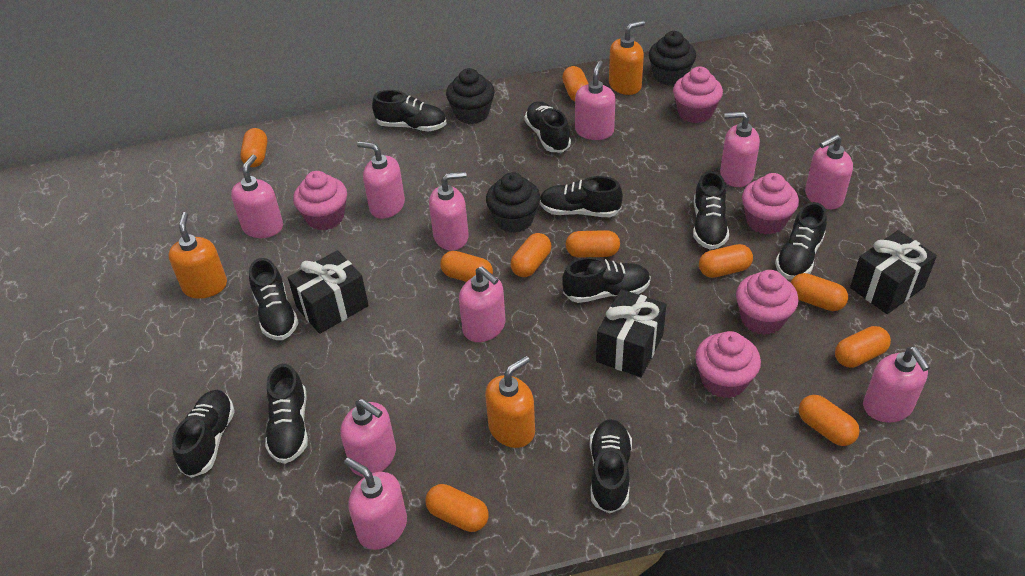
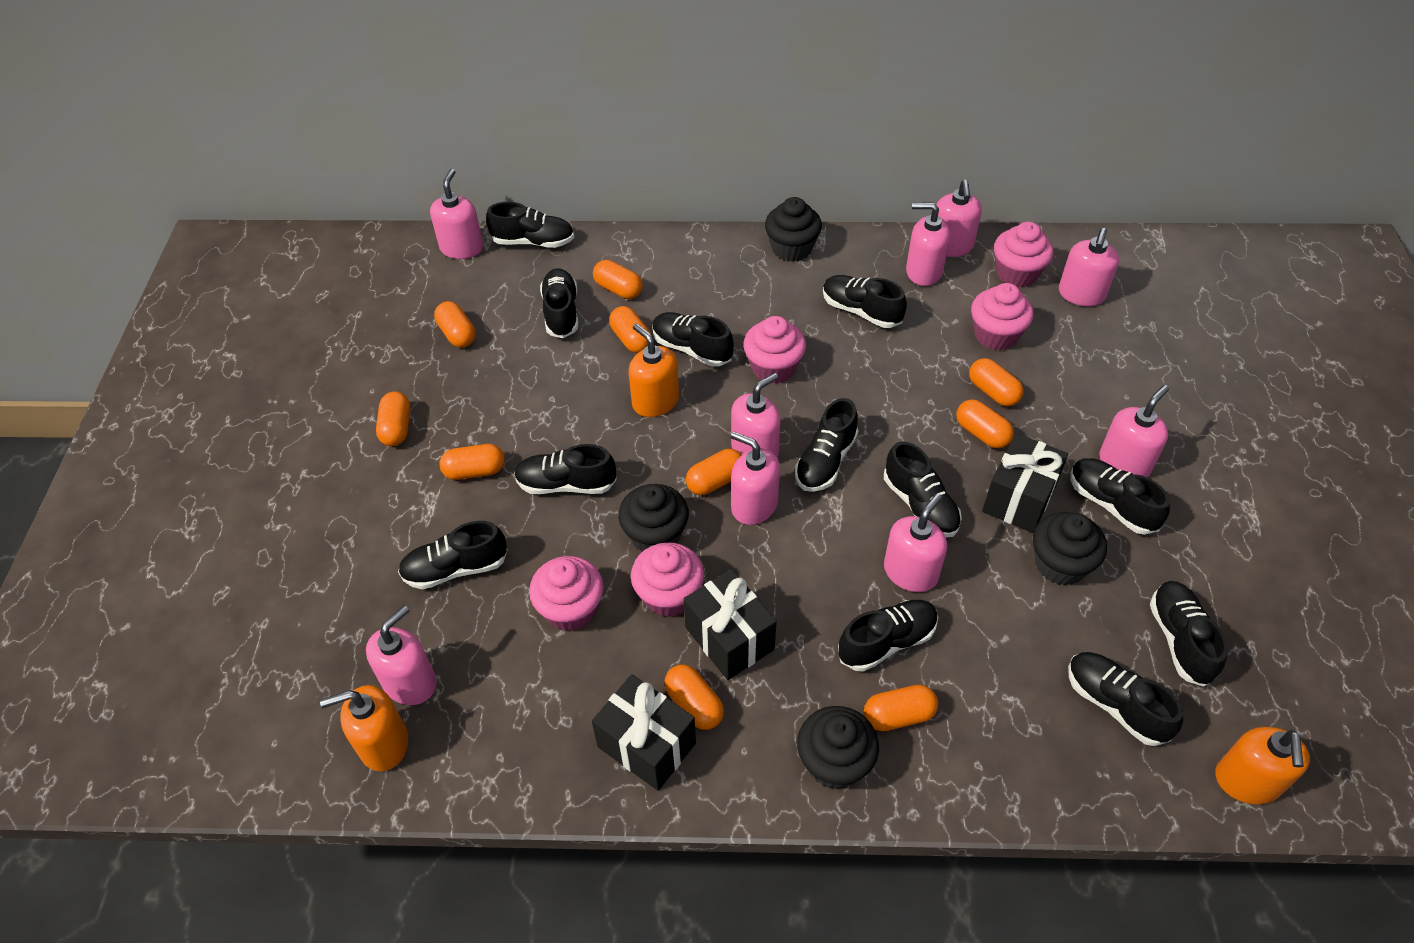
black cupcake: 3 -> 4
black shoe: 10 -> 12
pink soap dispenser: 10 -> 9

